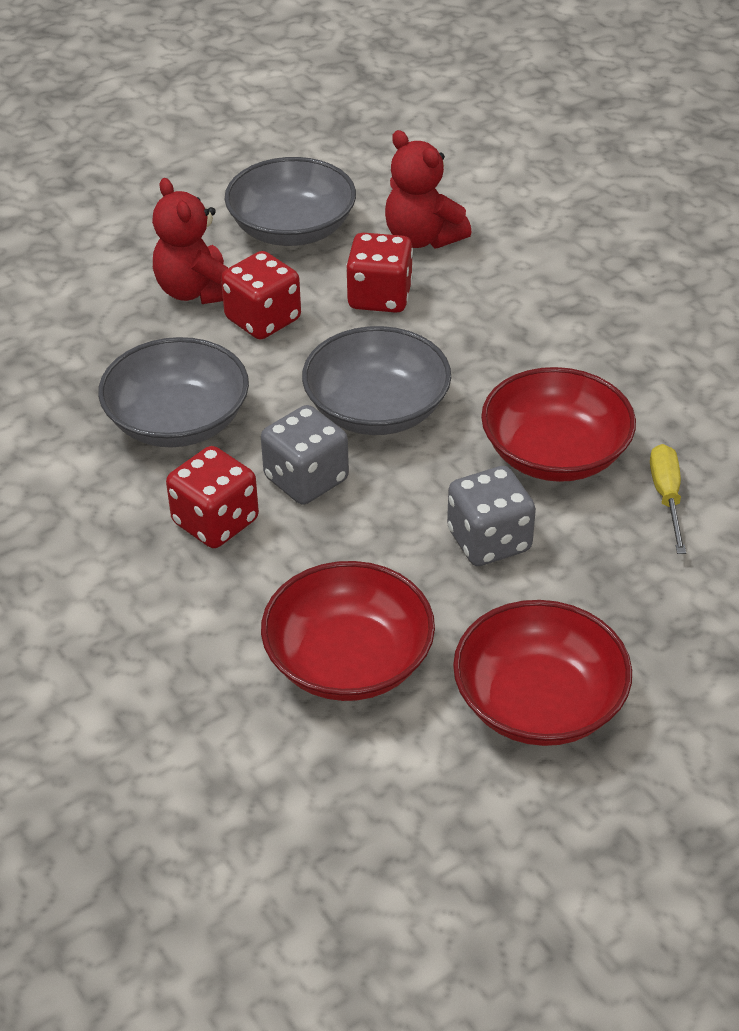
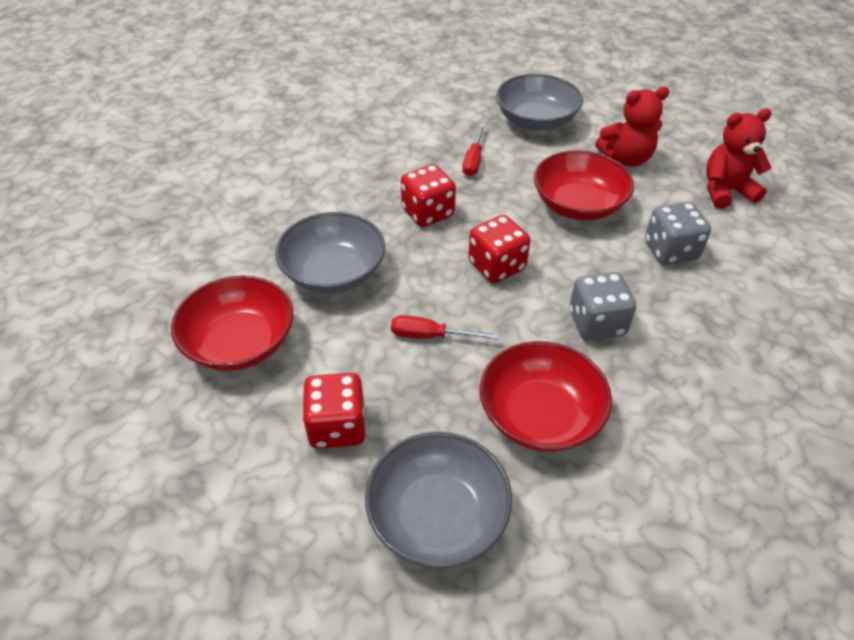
red screwdriver: 0 -> 2
yellow screwdriver: 1 -> 0

